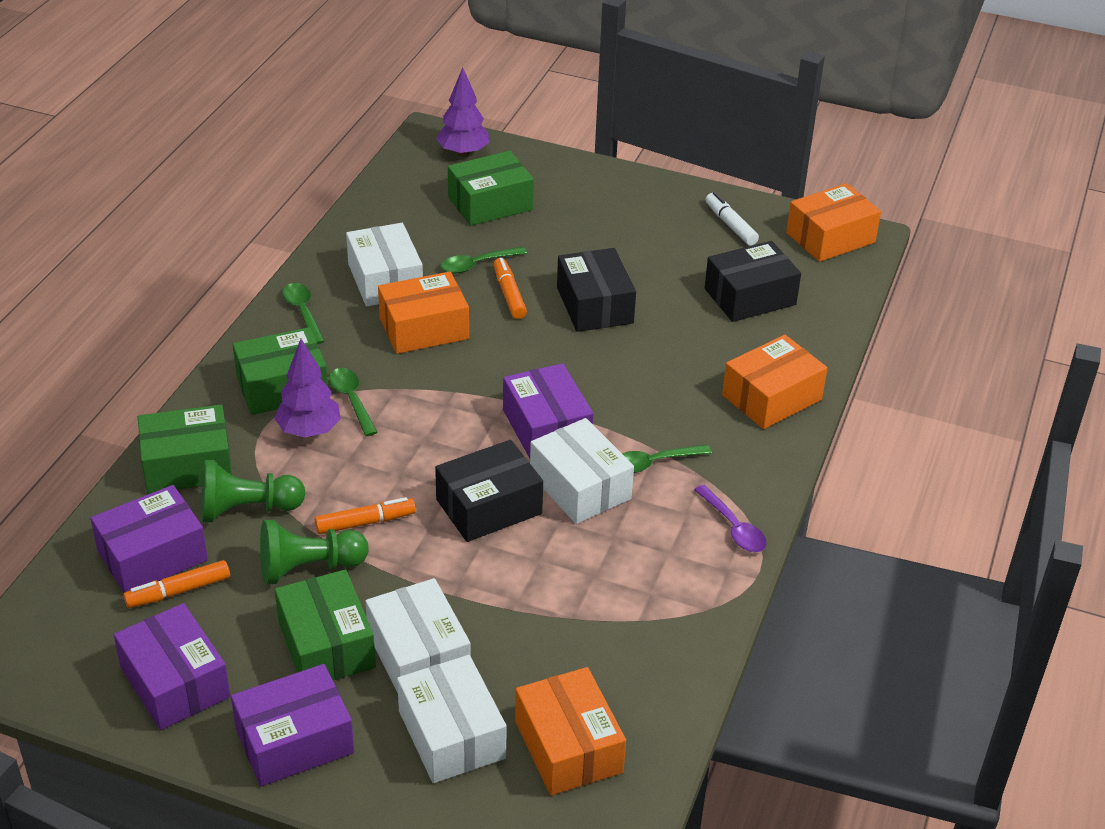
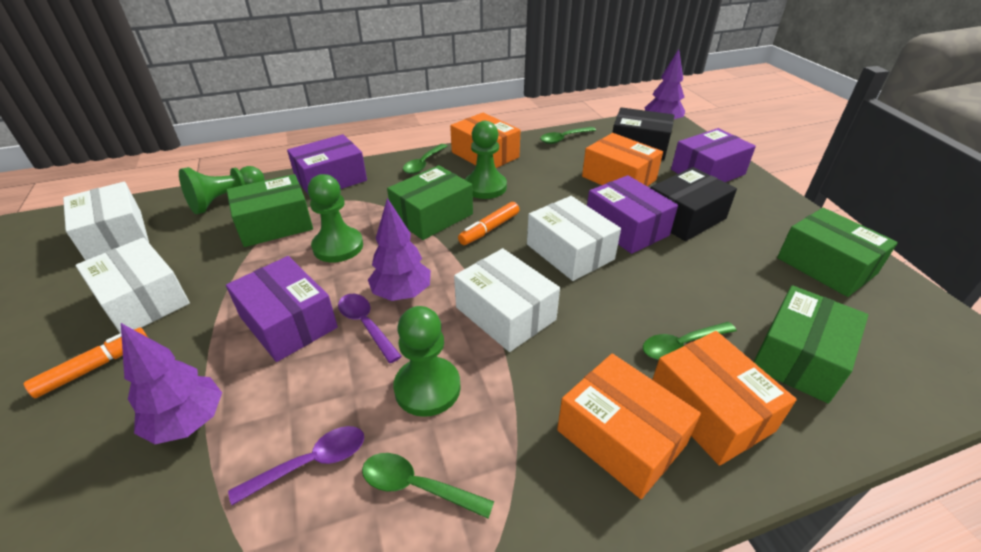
black box: 3 -> 2
green pawn: 2 -> 4
orange marker: 3 -> 2
purple spoon: 1 -> 2
purple tree: 2 -> 3
white marker: 1 -> 0

